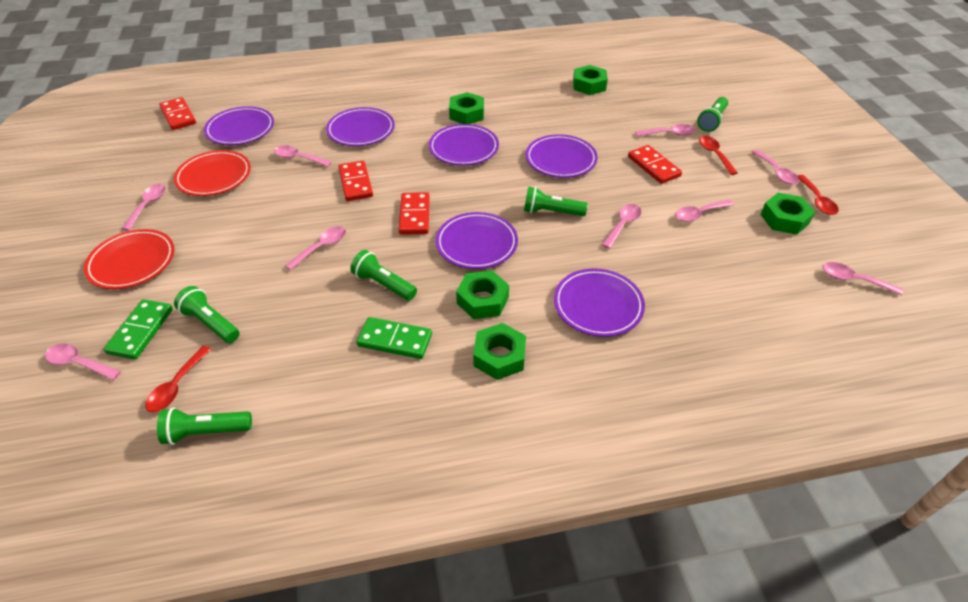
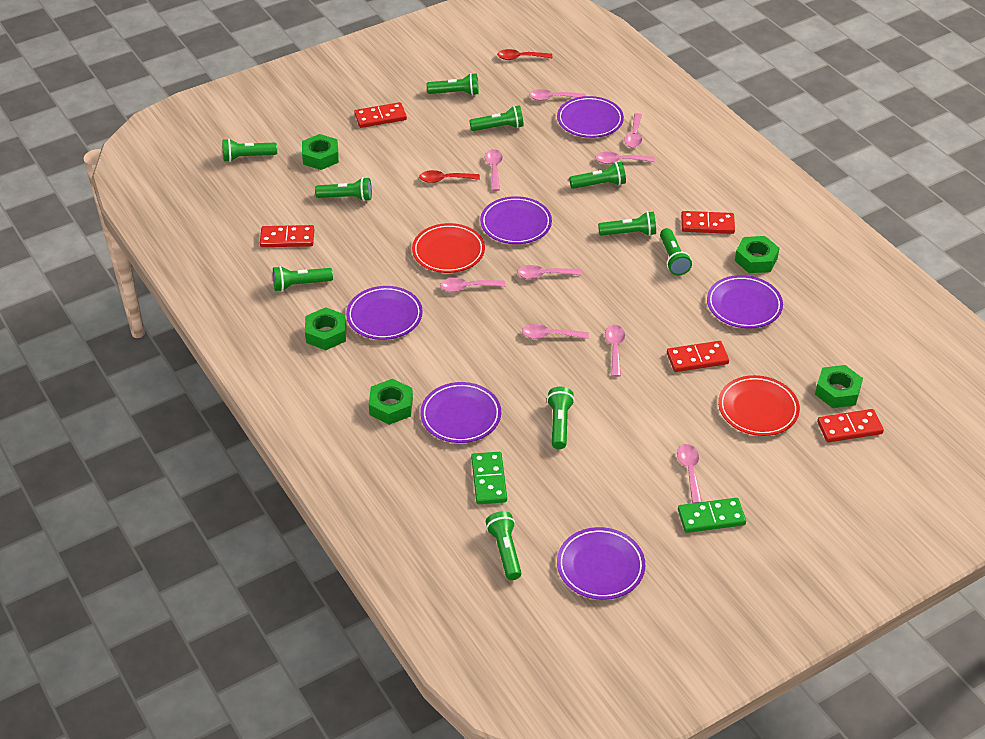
green flashlight: 5 -> 10
red domino: 4 -> 5
red spoon: 3 -> 2

